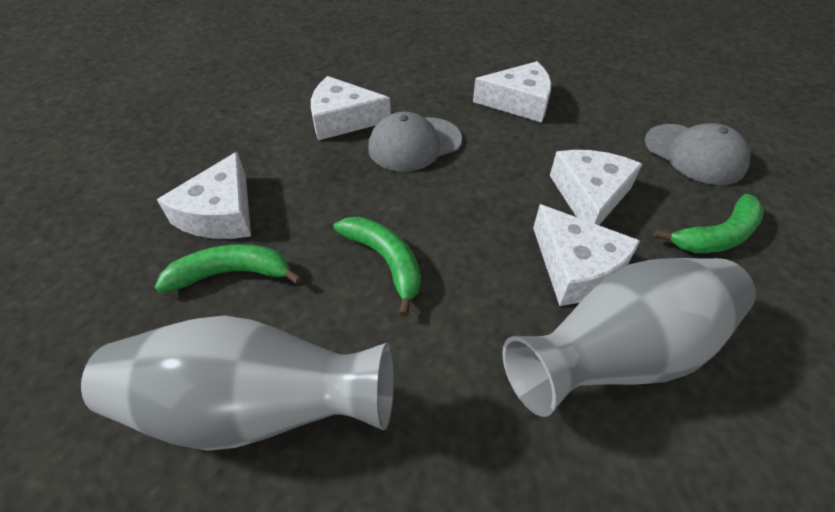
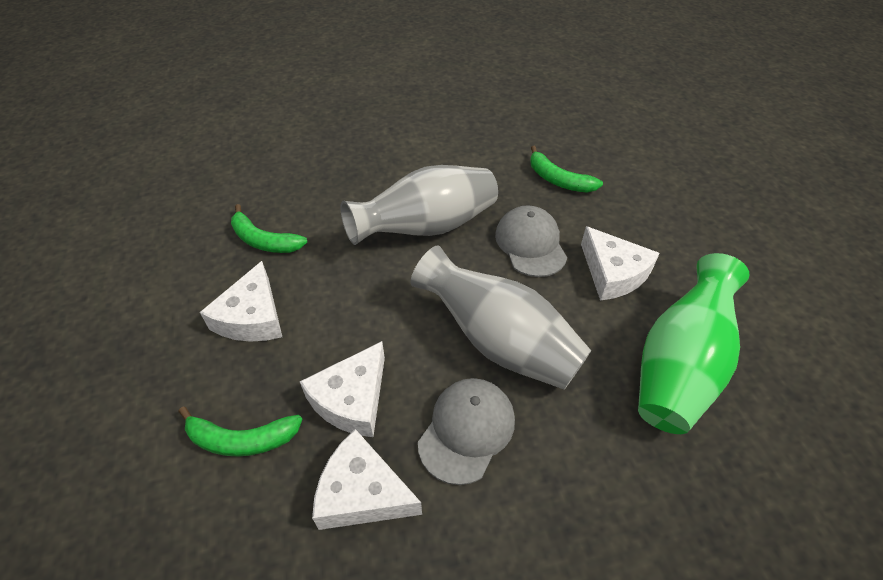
green vase: 0 -> 1
white cheese: 5 -> 4

